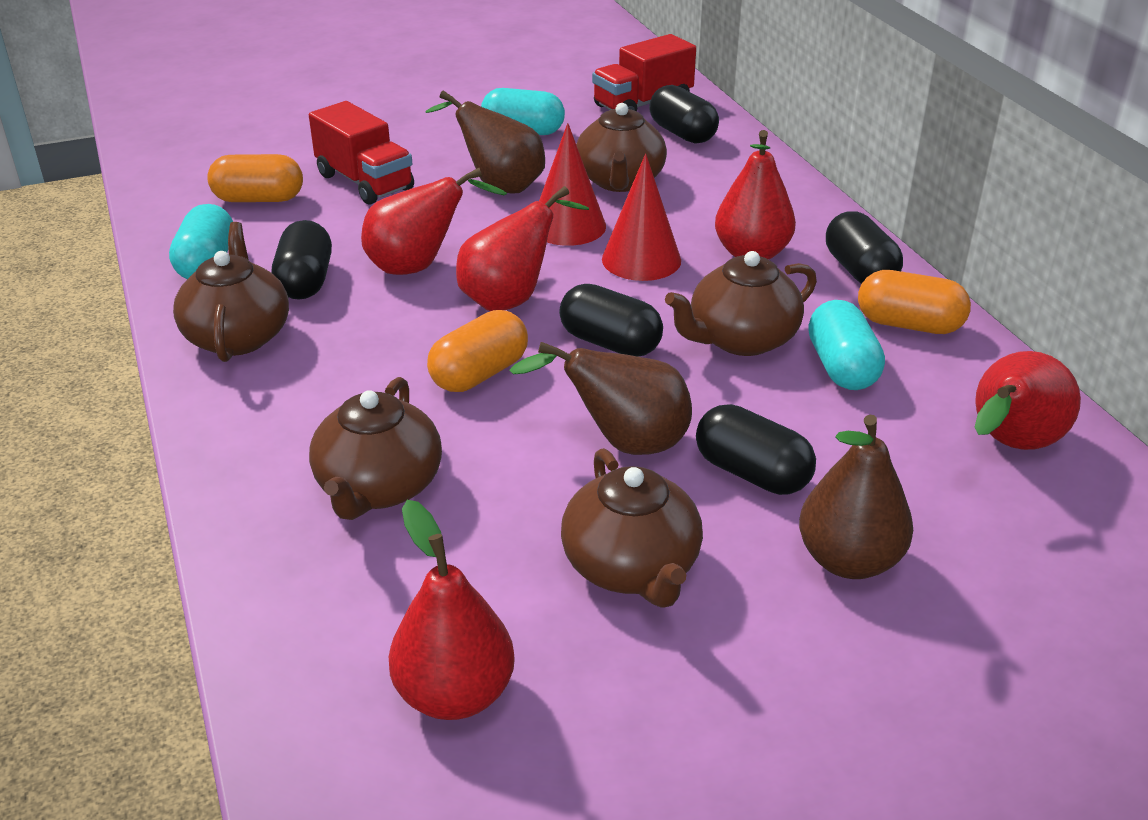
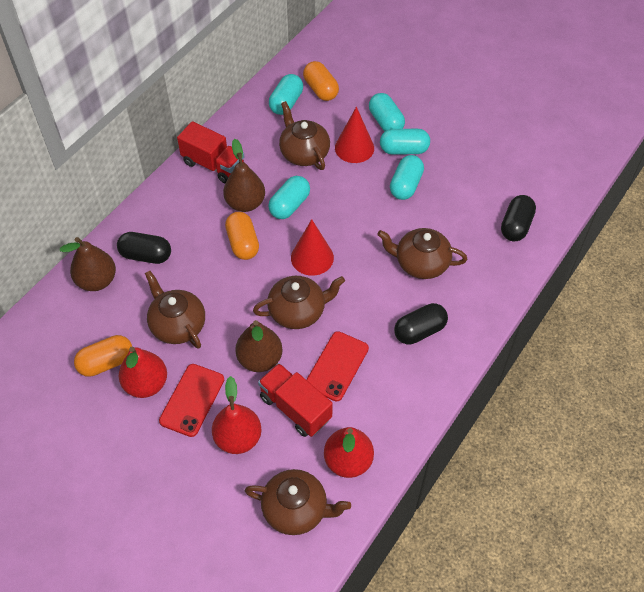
black capsule: 5 -> 3
red pear: 5 -> 3
red phone: 0 -> 2
turquoise capsule: 3 -> 5

